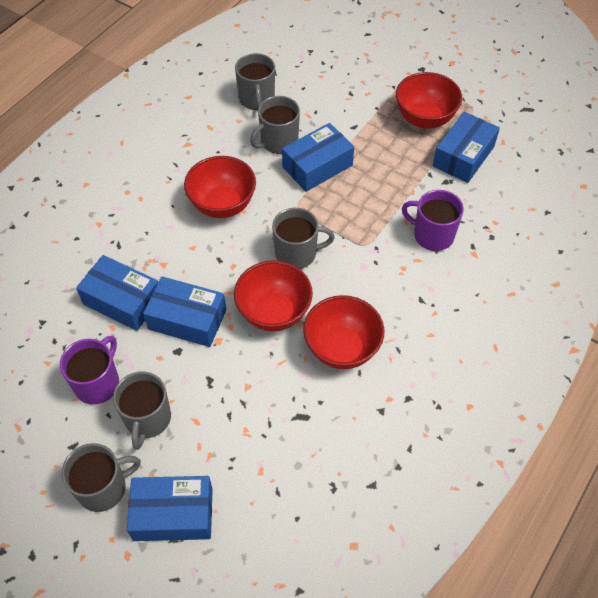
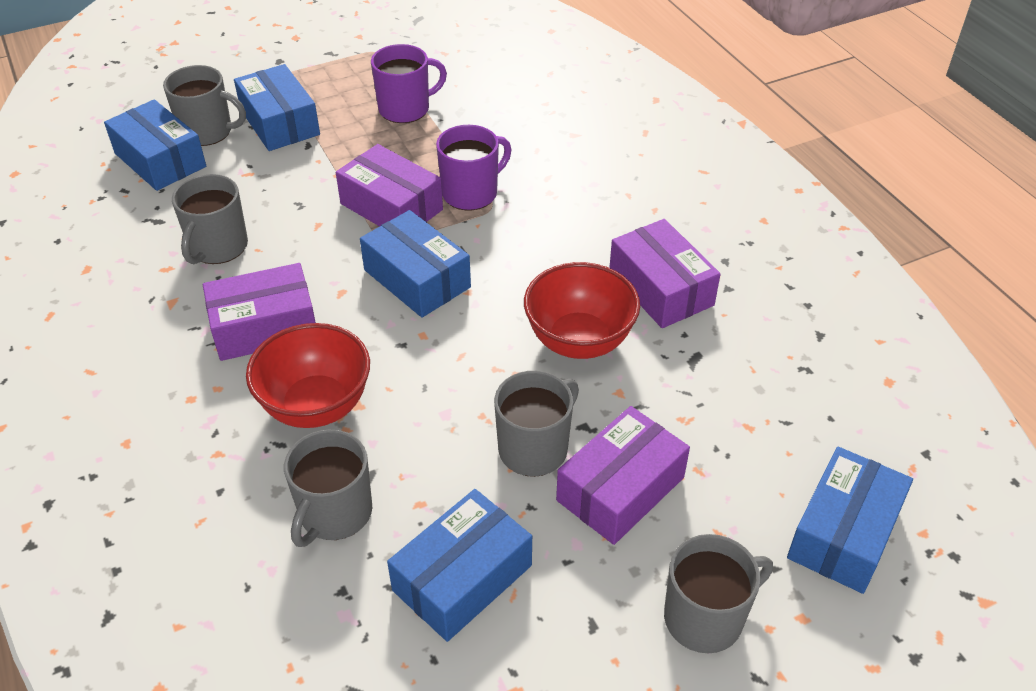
purple box: 0 -> 4
red bowl: 4 -> 2

